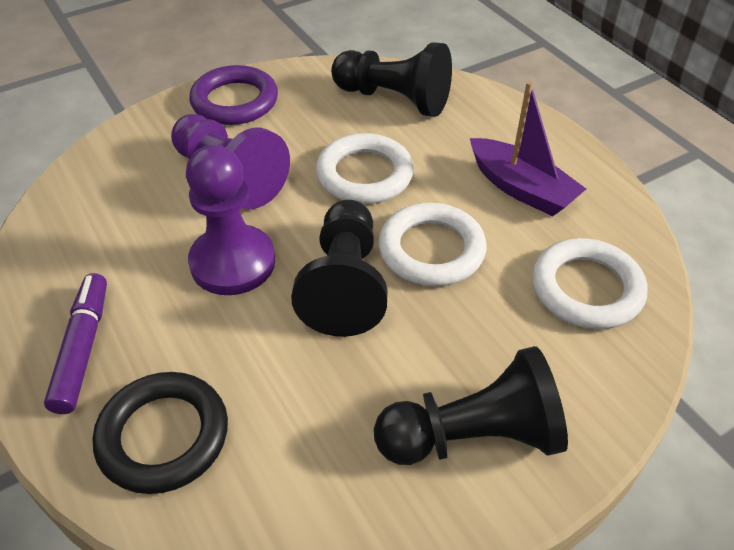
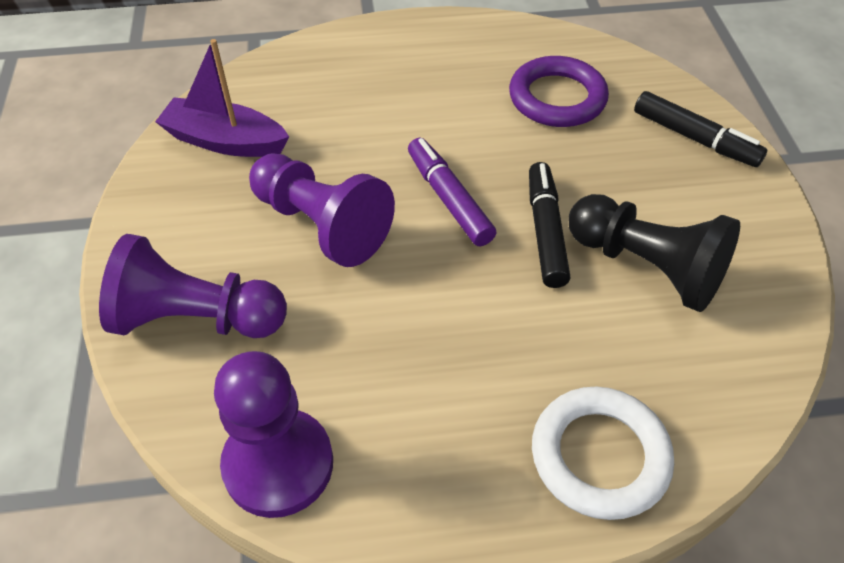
black marker: 0 -> 2
black pawn: 3 -> 1
black ring: 1 -> 0
purple pawn: 2 -> 3
white ring: 3 -> 1

